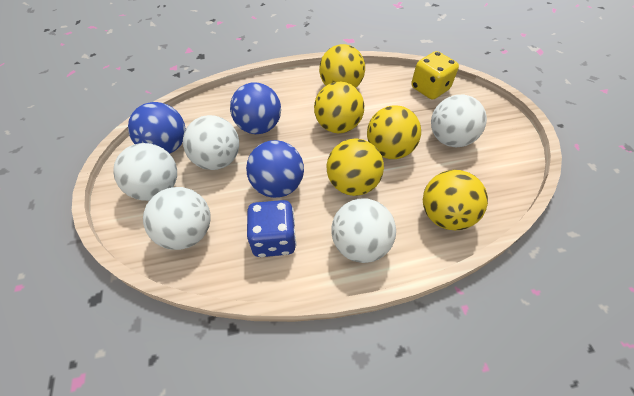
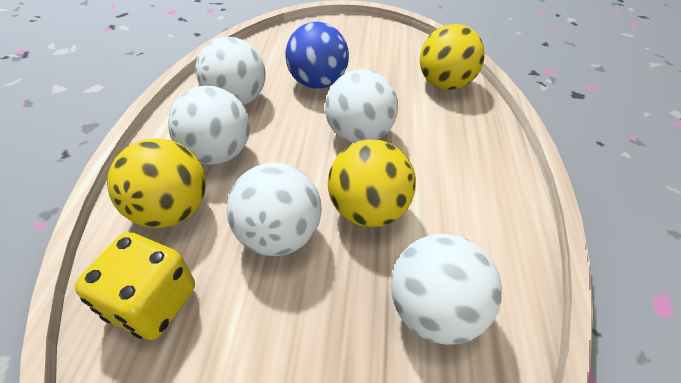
blue ball: 3 -> 1
blue dice: 1 -> 0
yellow ball: 5 -> 3

